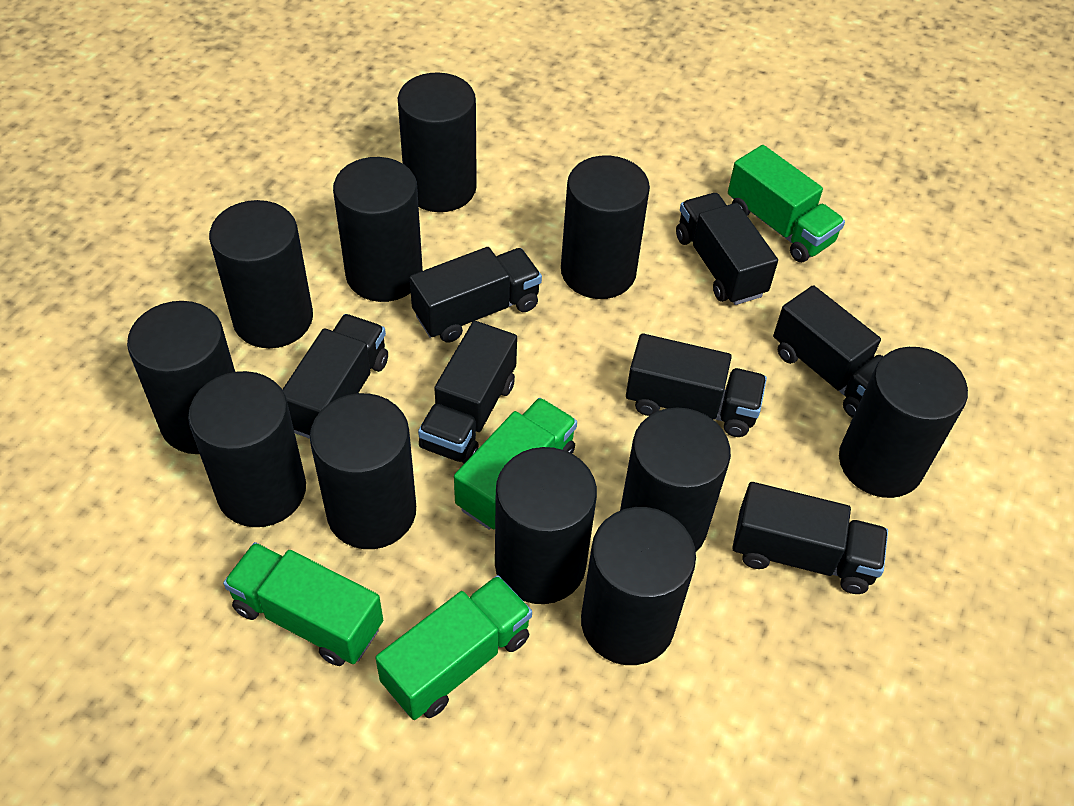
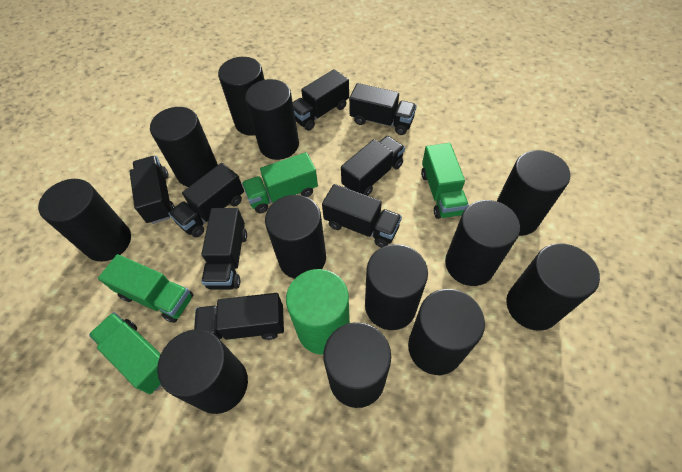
black cylinder: 11 -> 12
black truck: 7 -> 8
green cylinder: 0 -> 1

